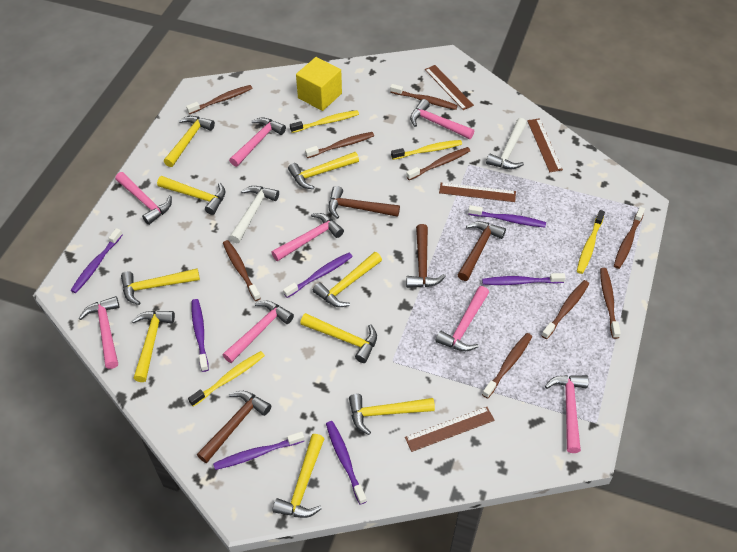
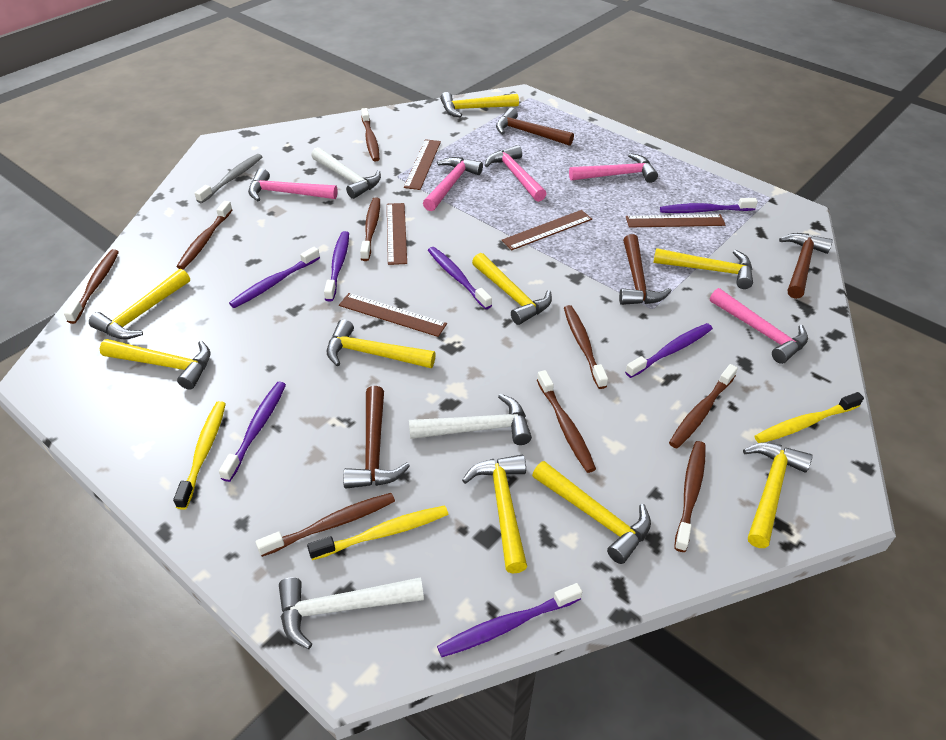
brown ruler: 4 -> 5
grey toothbrush: 0 -> 1
pink hammer: 8 -> 5
white hammer: 2 -> 3
yellow cube: 1 -> 0
yellow toothbrush: 4 -> 3

